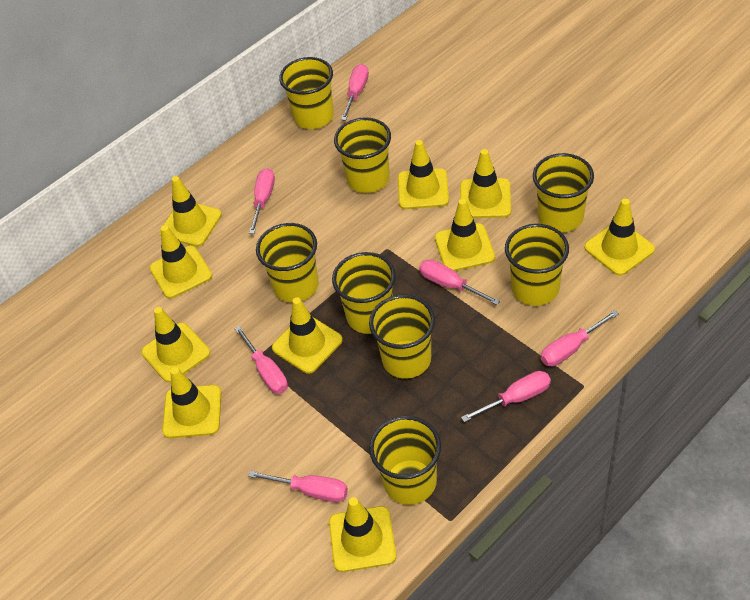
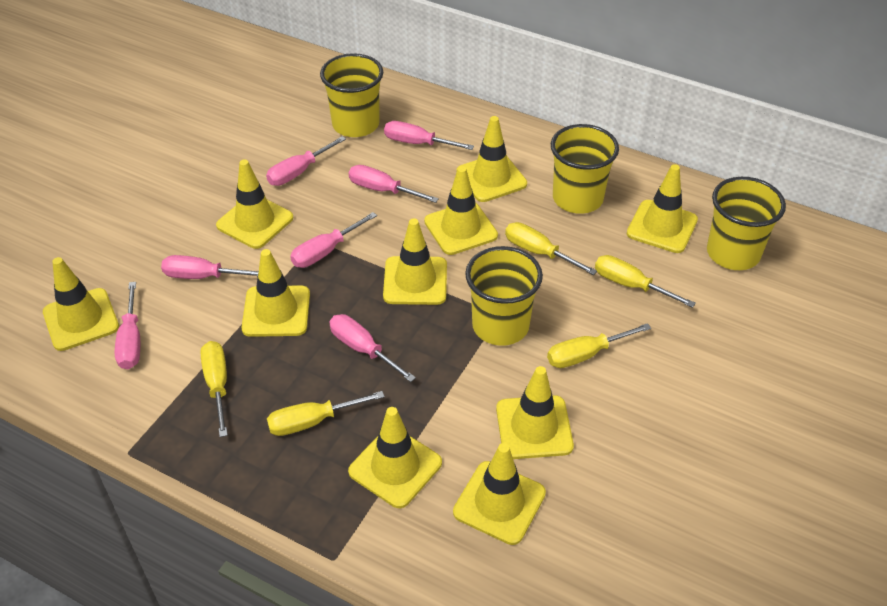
yellow cup: 8 -> 4
yellow screwdriver: 0 -> 5

